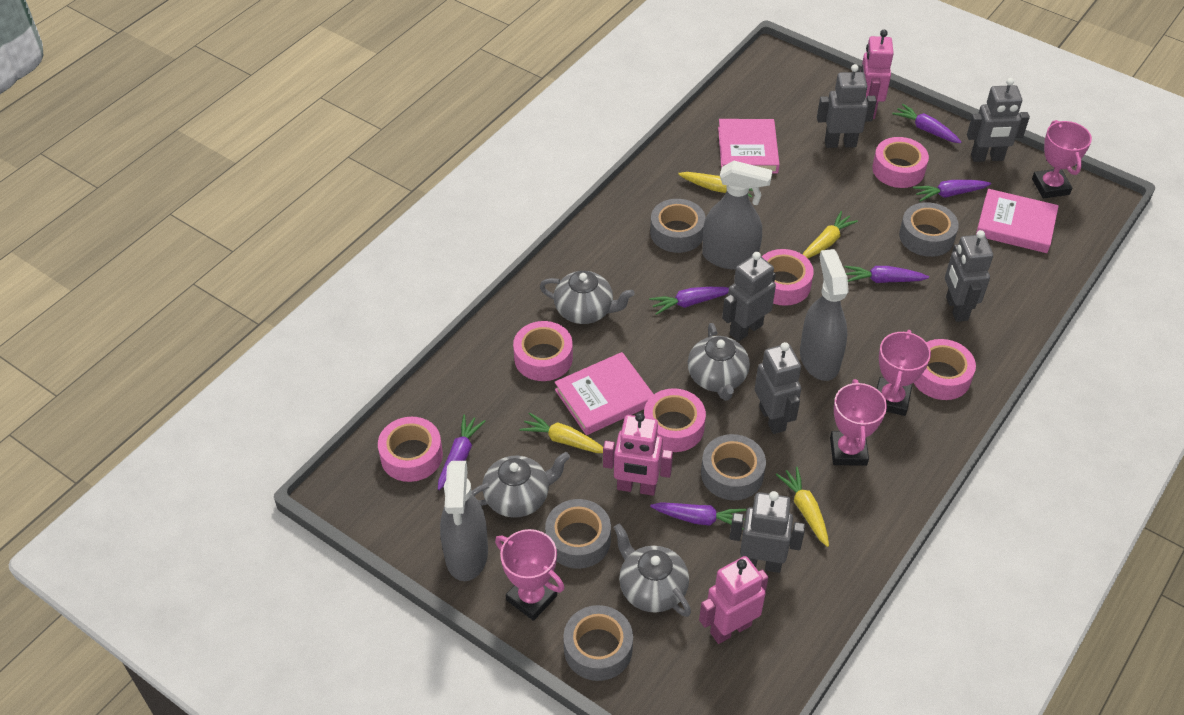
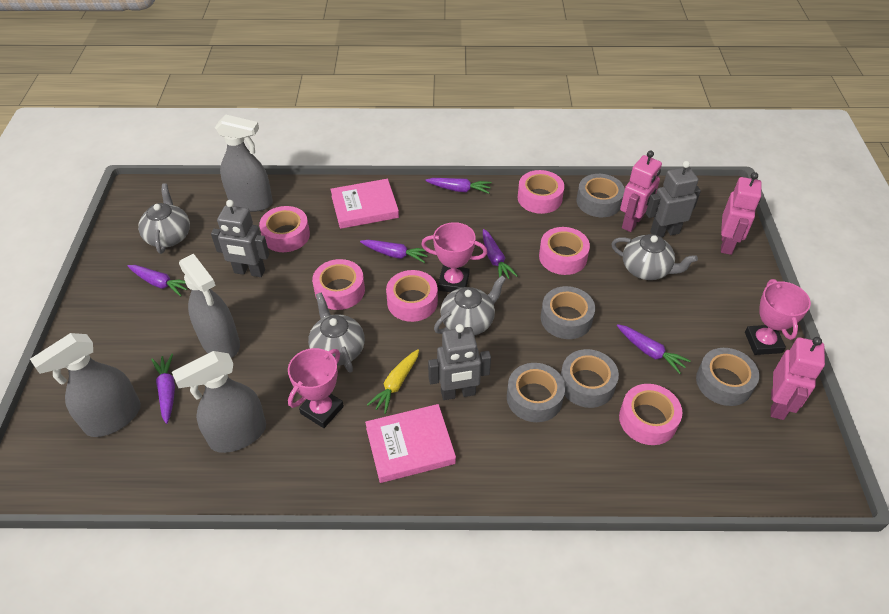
grey robot: 6 -> 3
grey spray bottle: 3 -> 4
pink book: 3 -> 2
pink trophy: 4 -> 3
yellow carrot: 4 -> 1

